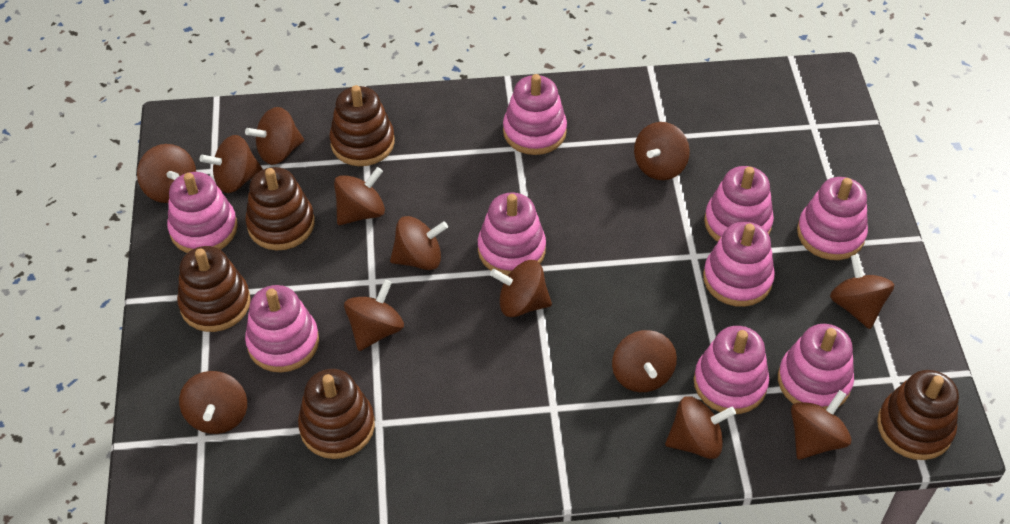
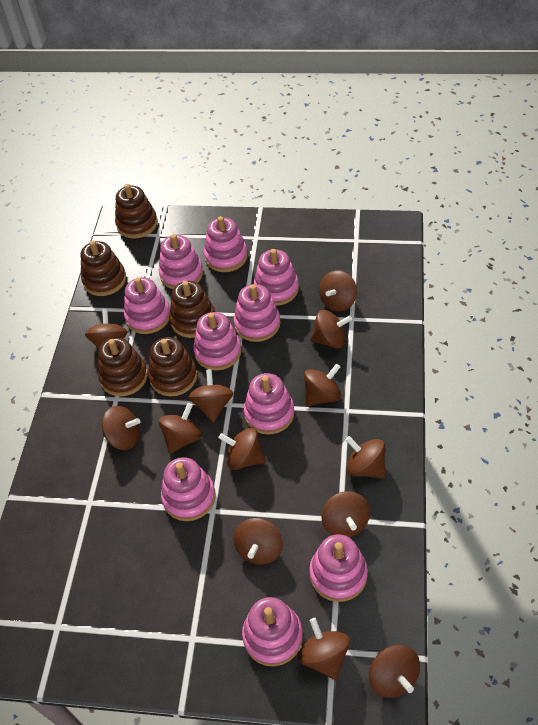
pink stacking toy: 9 -> 10

